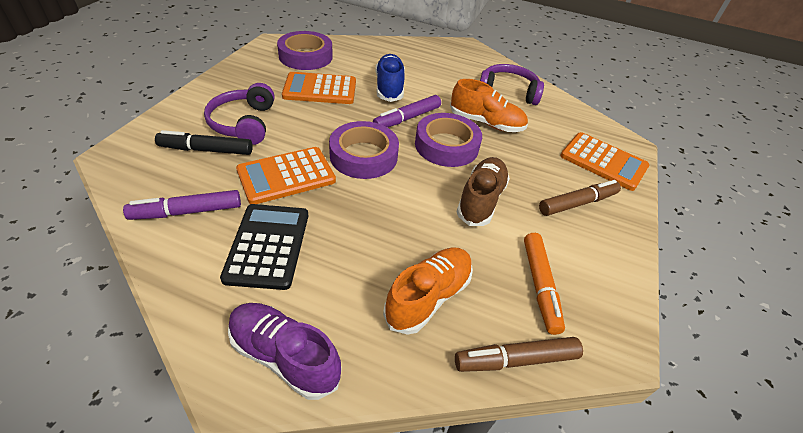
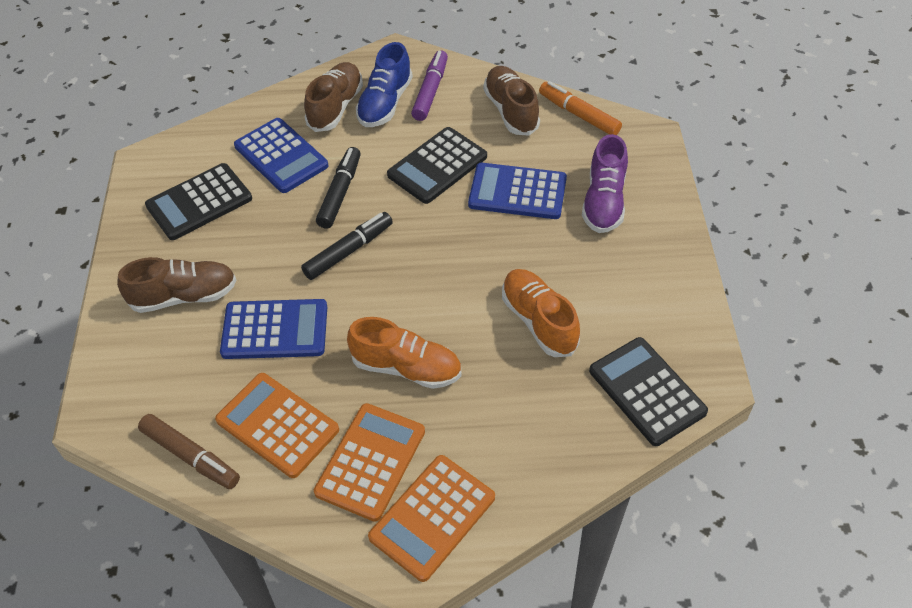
black calculator: 1 -> 3
black marker: 1 -> 2
blue calculator: 0 -> 3
brown marker: 2 -> 1
brown shoe: 1 -> 3
purple headphones: 2 -> 0
purple marker: 2 -> 1
purple tape: 3 -> 0

